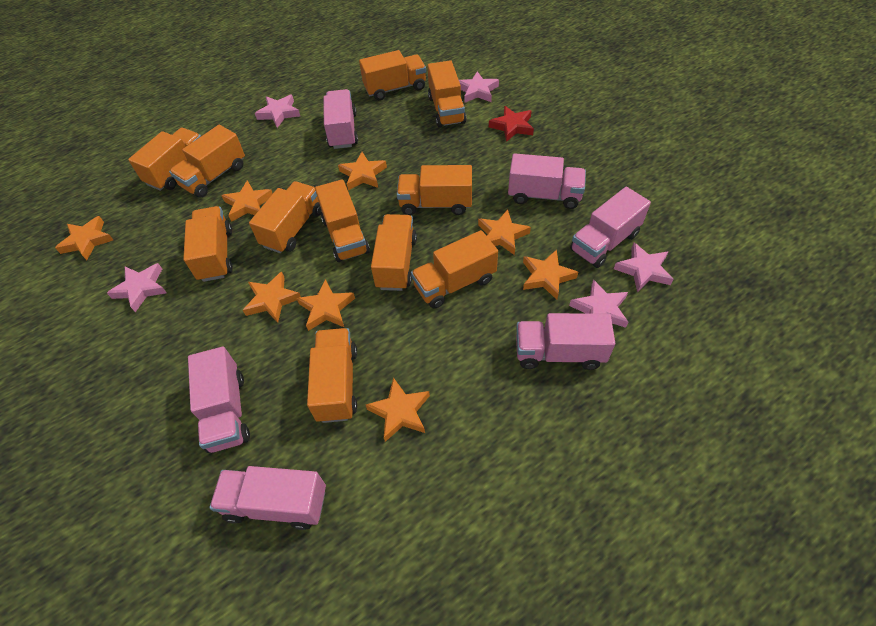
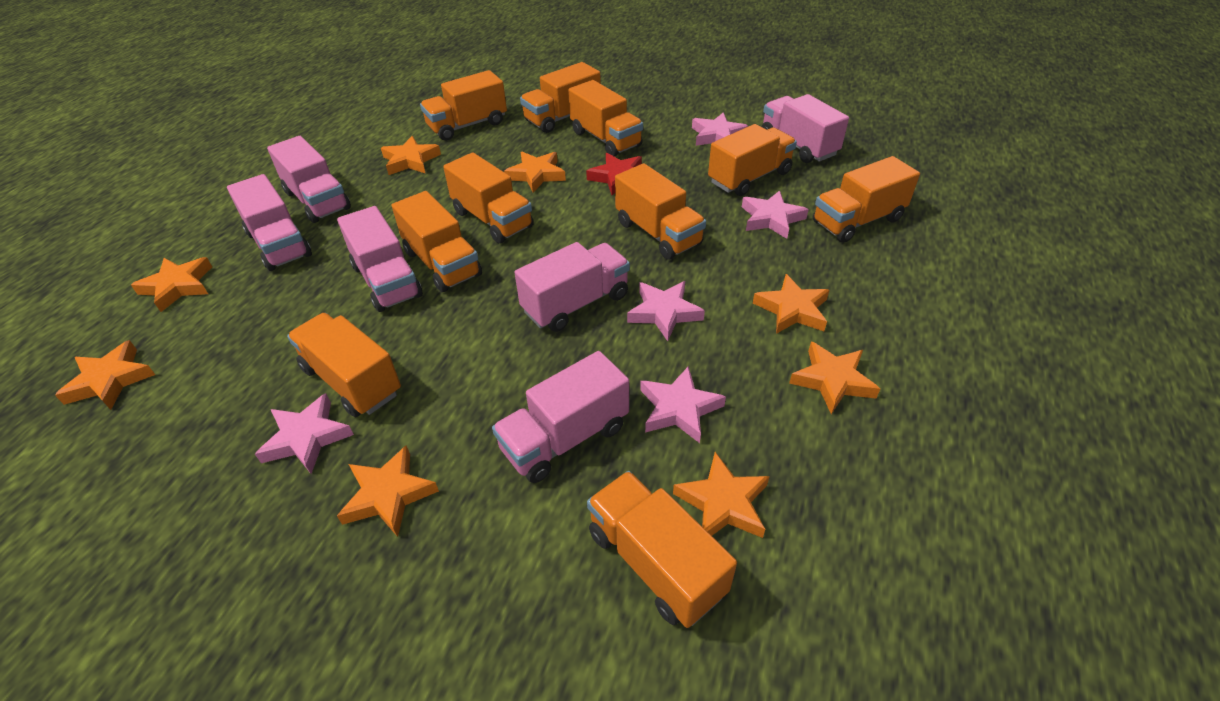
orange truck: 11 -> 10

